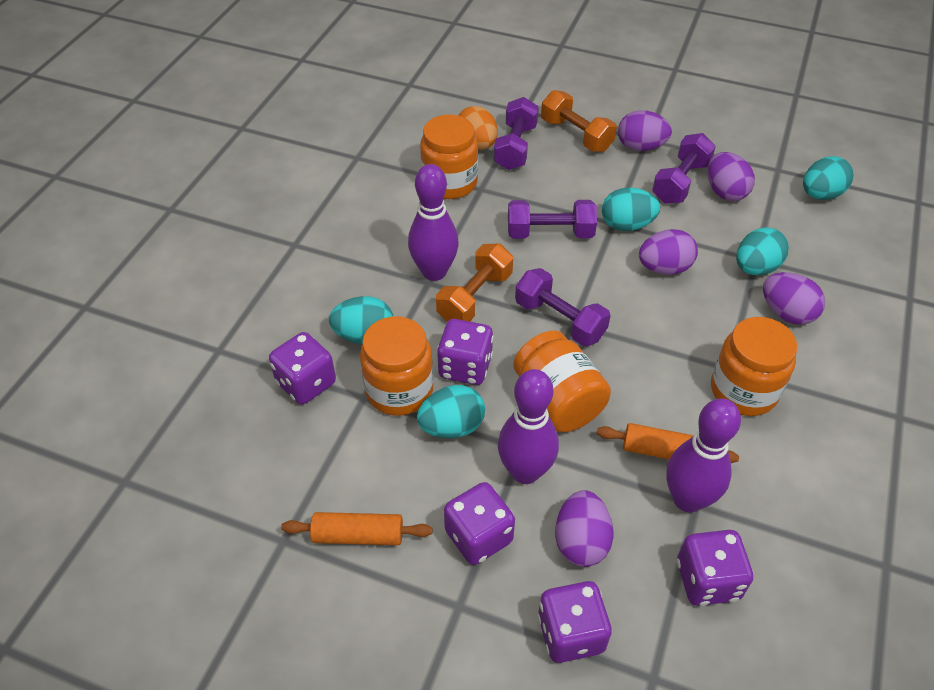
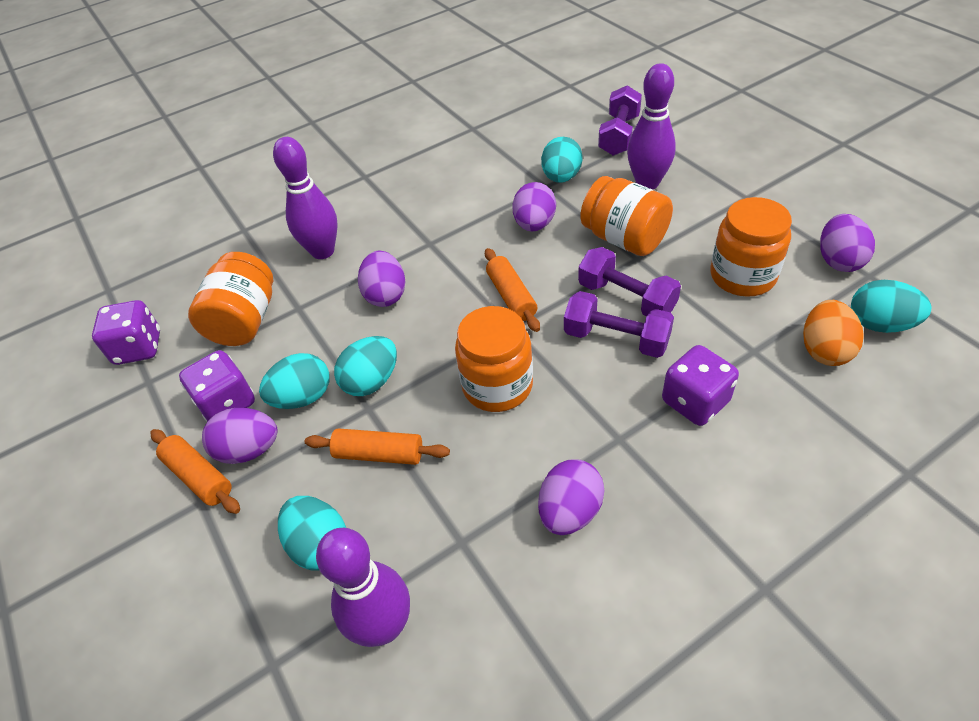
orange dumbbell: 2 -> 0
orange rolling pin: 2 -> 3
purple dice: 5 -> 3
purple dumbbell: 4 -> 3

